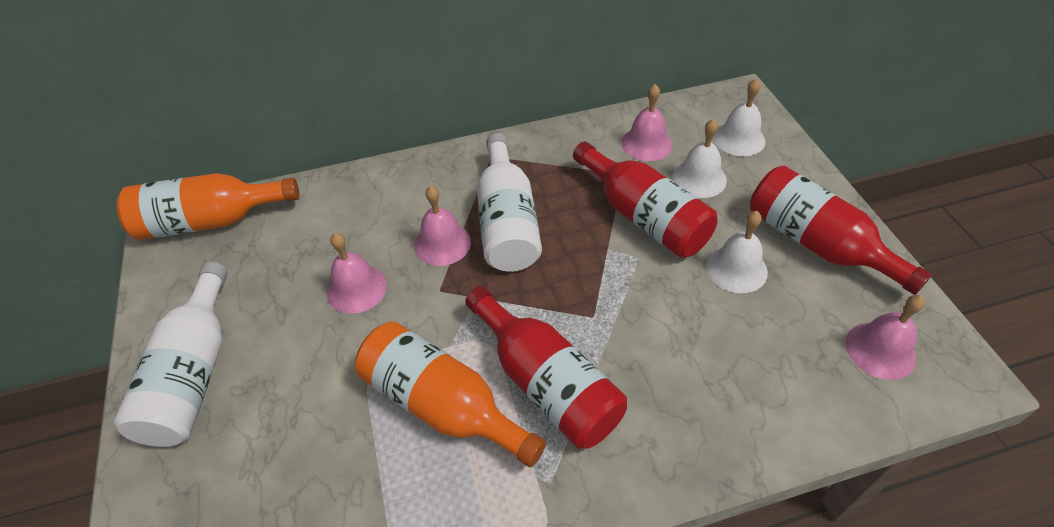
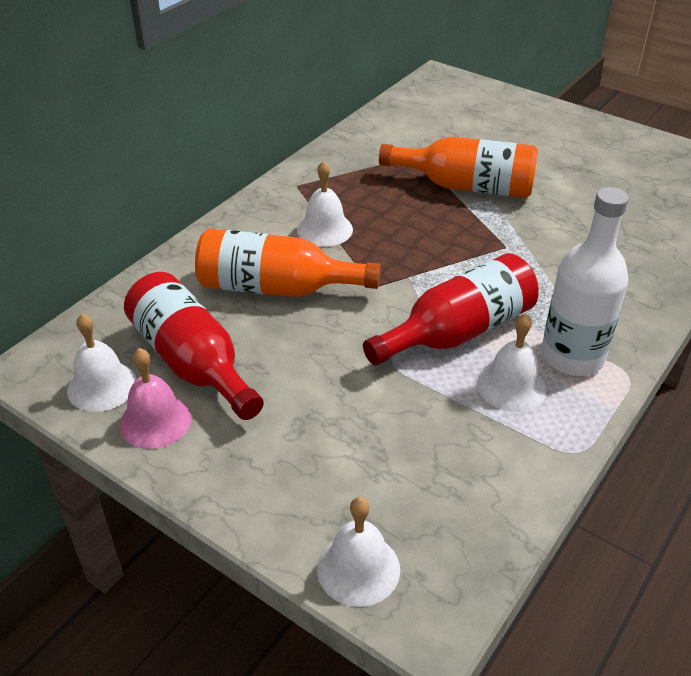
pink bell: 4 -> 1
red bottle: 3 -> 2
white bell: 3 -> 4
white bottle: 2 -> 1

